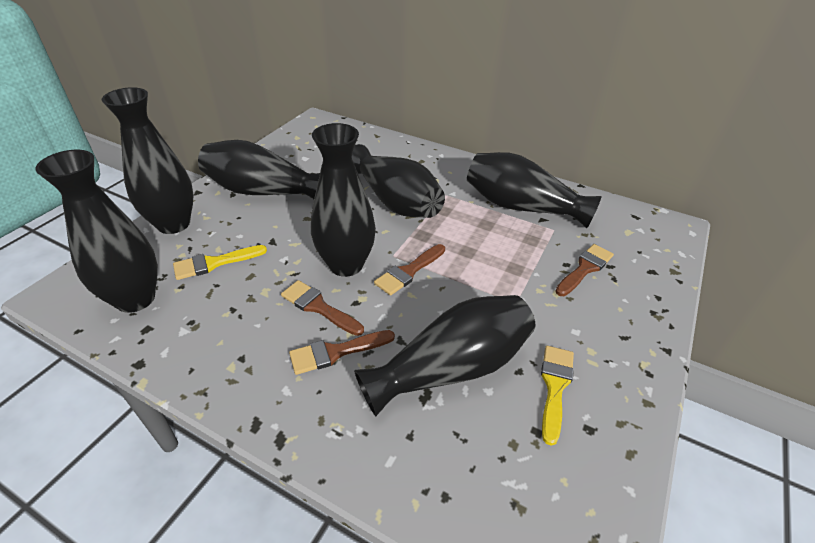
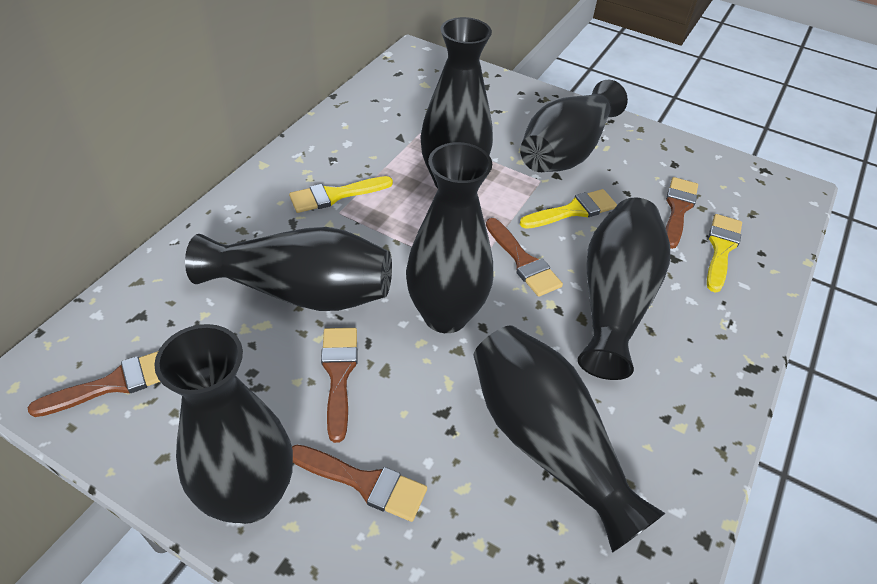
brown brush: 4 -> 5
yellow brush: 2 -> 3

